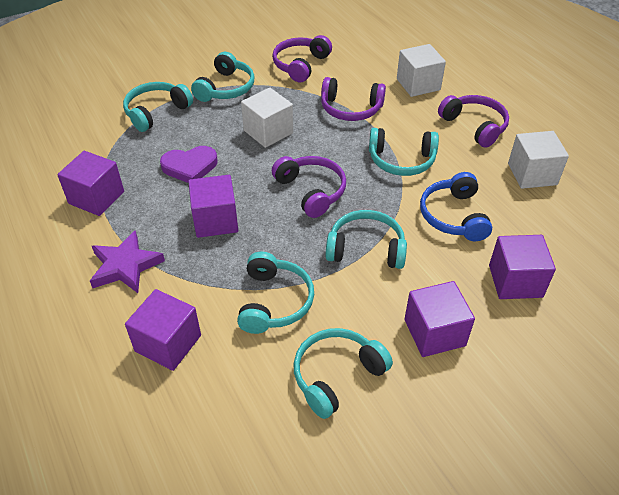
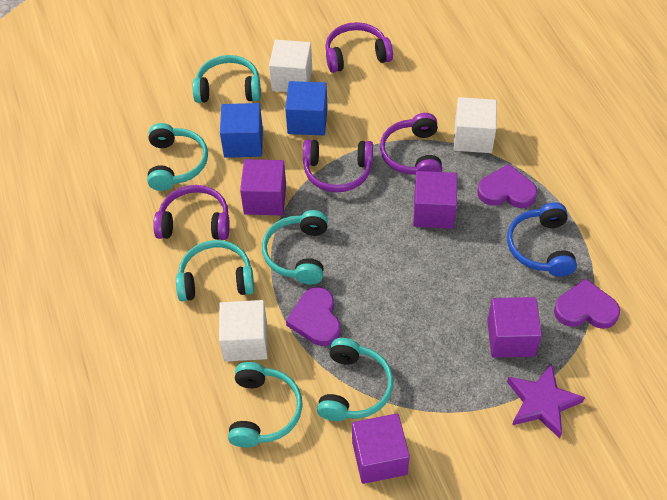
blue cube: 0 -> 2
purple cube: 5 -> 4
purple heart: 1 -> 3

